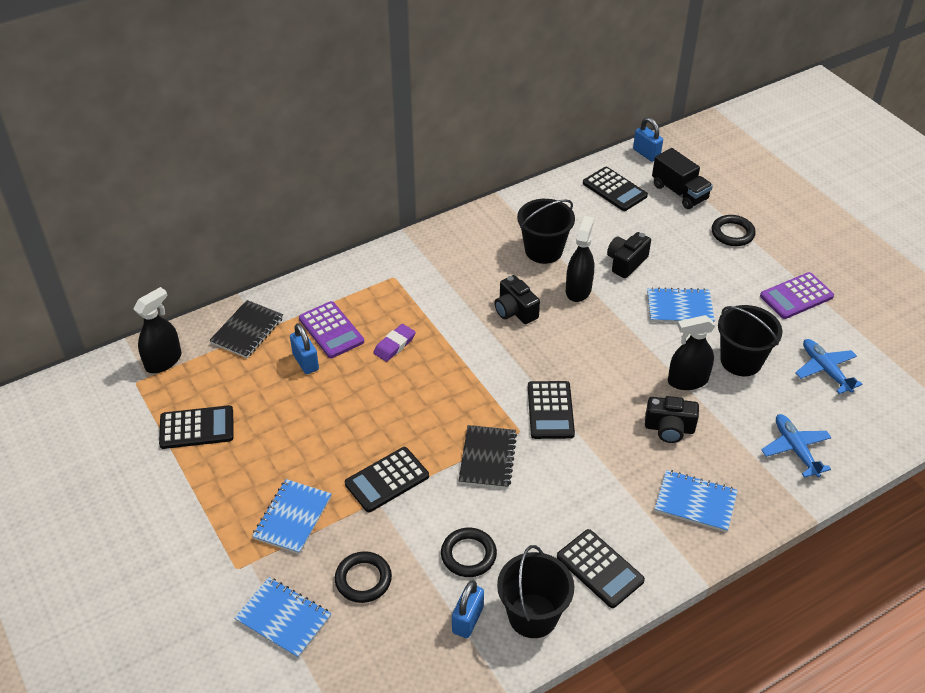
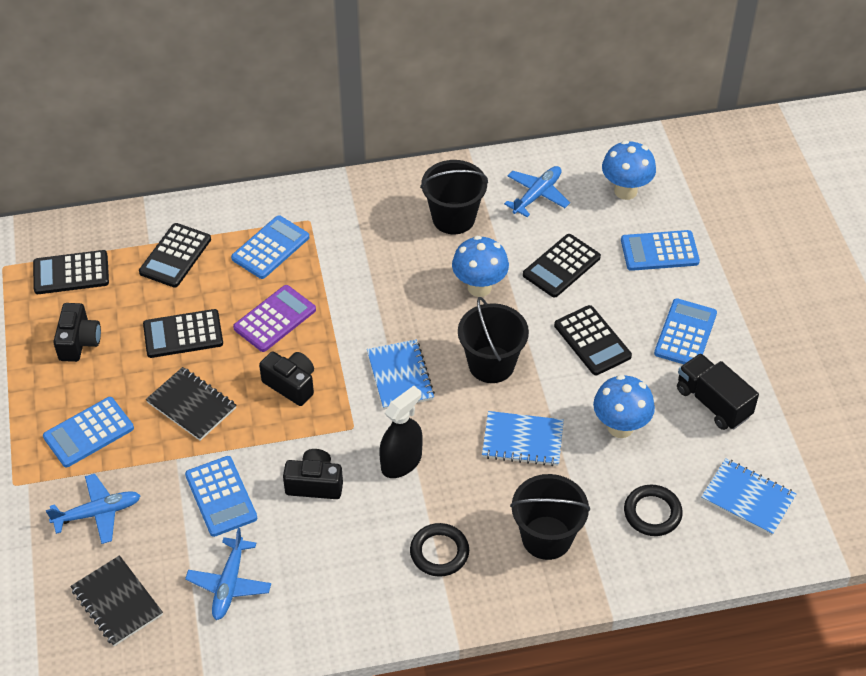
black ring: 3 -> 2
black spray bottle: 3 -> 1
blue calculator: 0 -> 5
blue mushroom: 0 -> 3
blue notebook: 4 -> 3
blue padlock: 3 -> 0
blue plane: 2 -> 3
purple calculator: 2 -> 1
purple eraser: 1 -> 0

